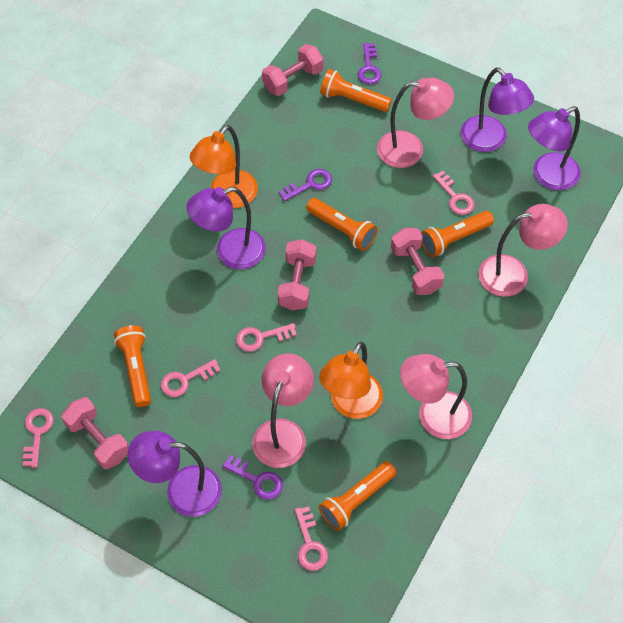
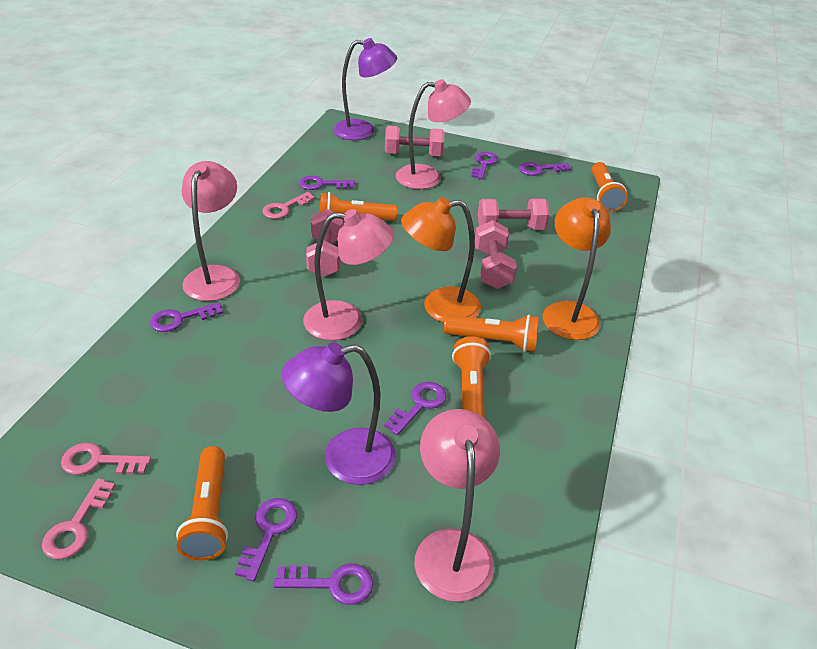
pink key: 5 -> 3
purple key: 3 -> 7
purple lamp: 4 -> 2

